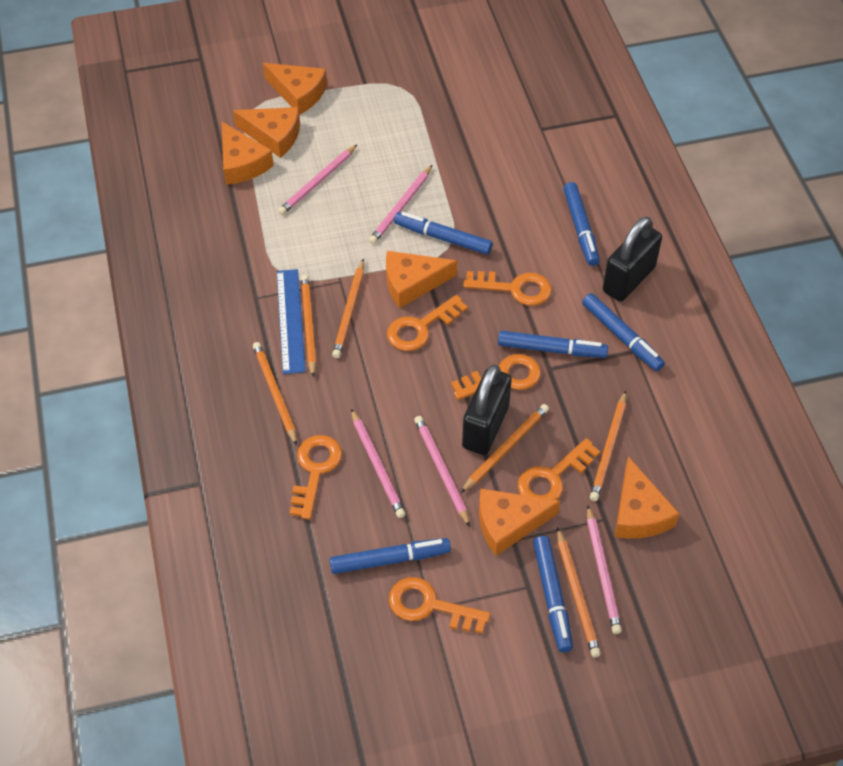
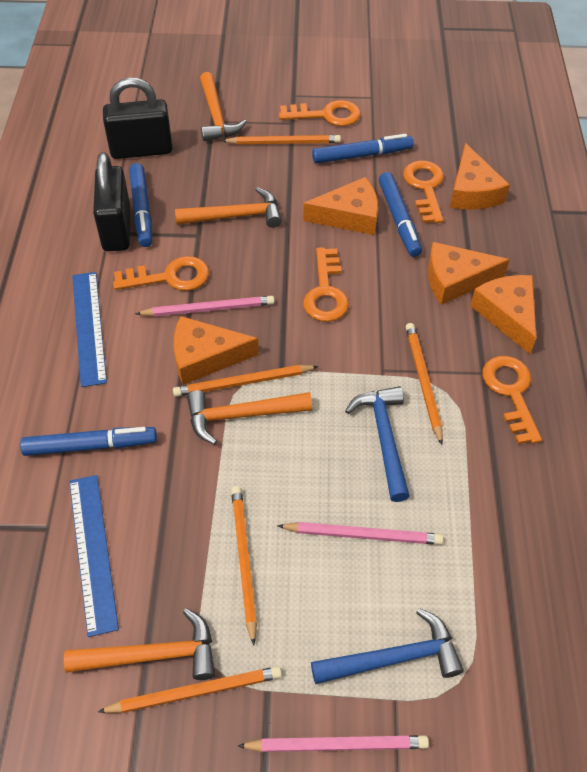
blue hammer: 0 -> 2
blue marker: 6 -> 4
blue ruler: 1 -> 2
orange cheese: 6 -> 5
orange hammer: 0 -> 4
orange key: 6 -> 5
orange pencil: 6 -> 5
pink pencil: 5 -> 3

